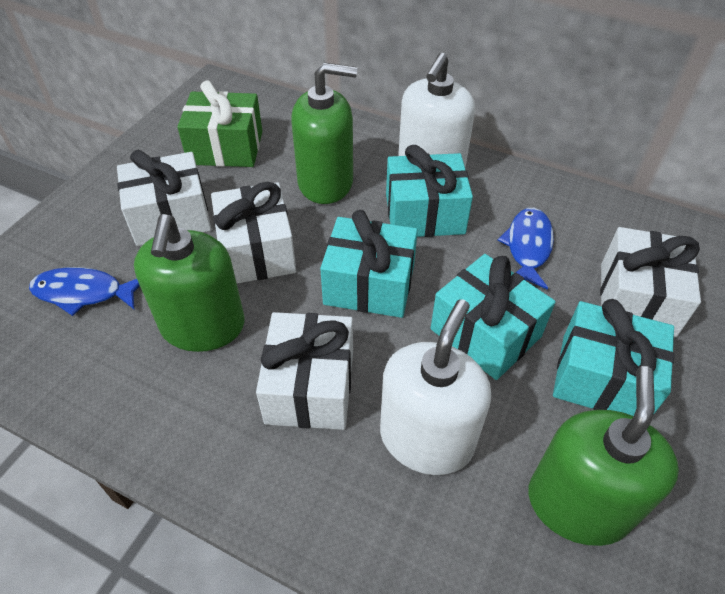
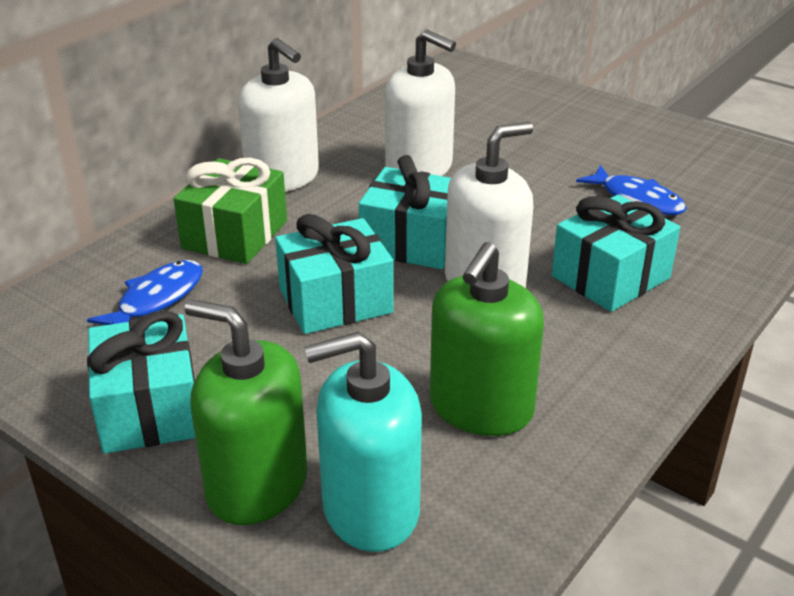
green soap dispenser: 3 -> 2
turquoise soap dispenser: 0 -> 1
white gift: 4 -> 0
white soap dispenser: 2 -> 3

